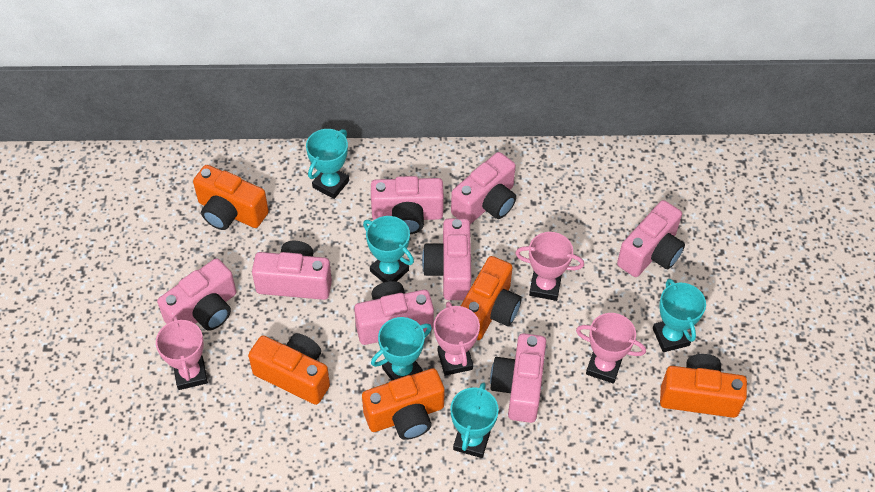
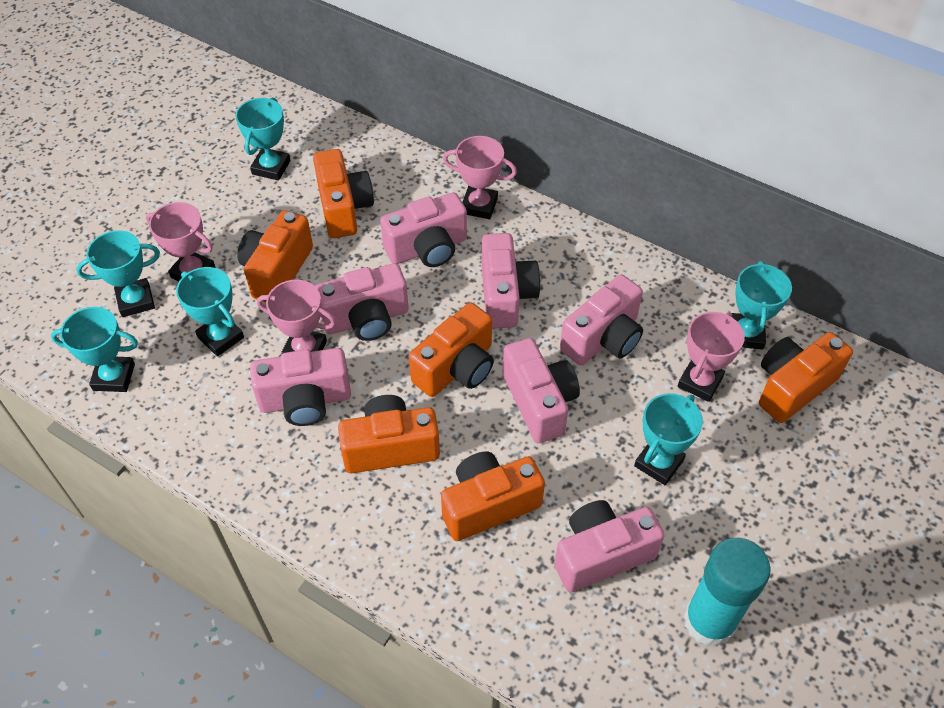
orange camera: 5 -> 6
pink camera: 8 -> 7
turquoise glue stick: 0 -> 1
turquoise trophy: 5 -> 6

